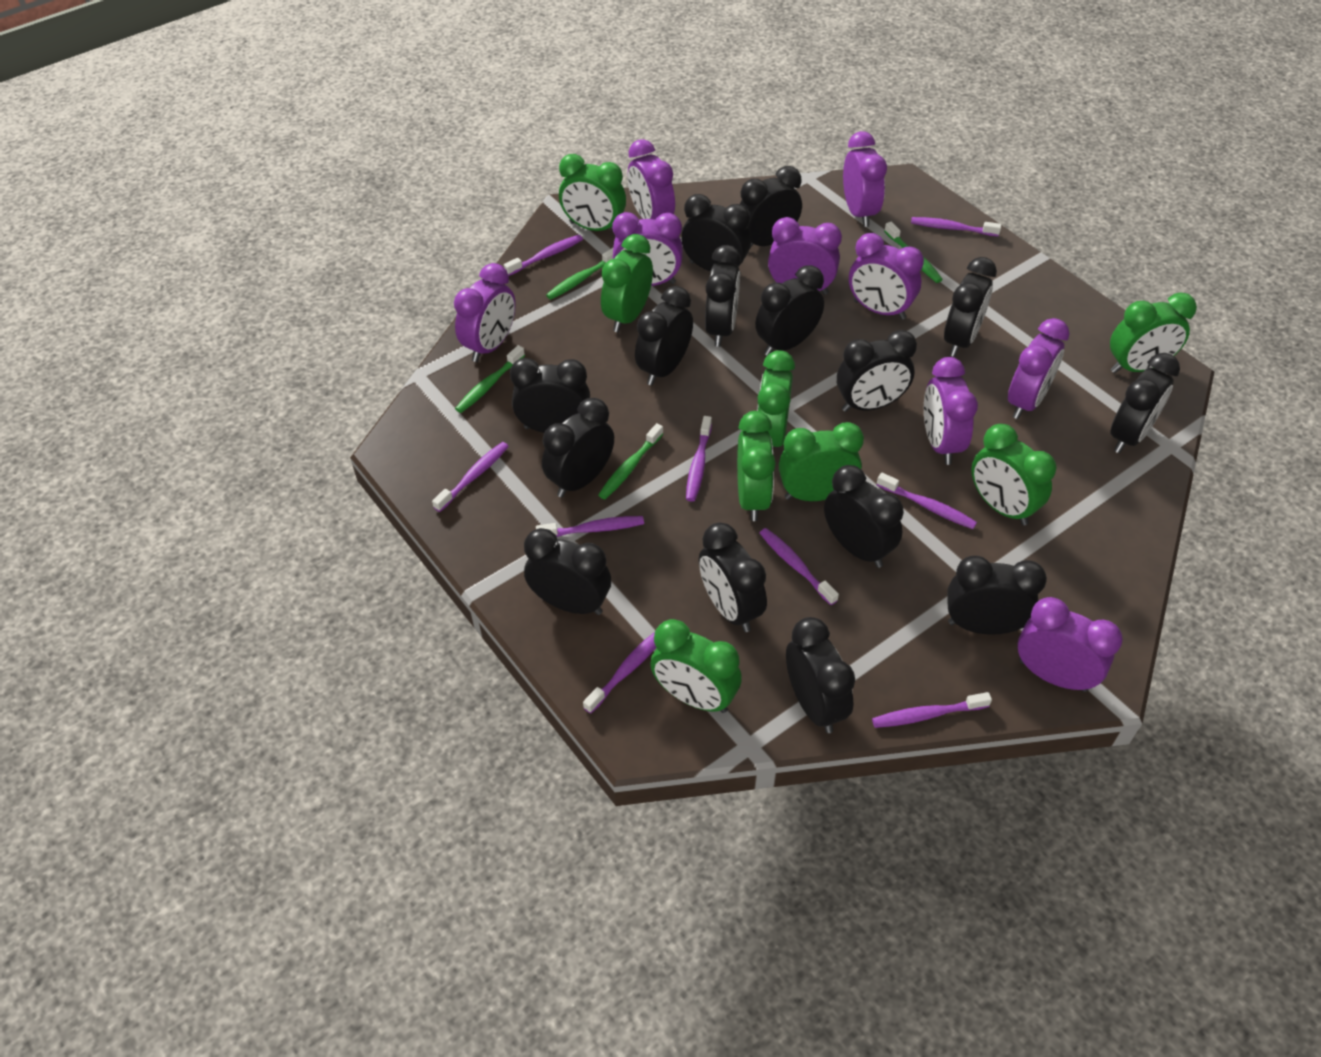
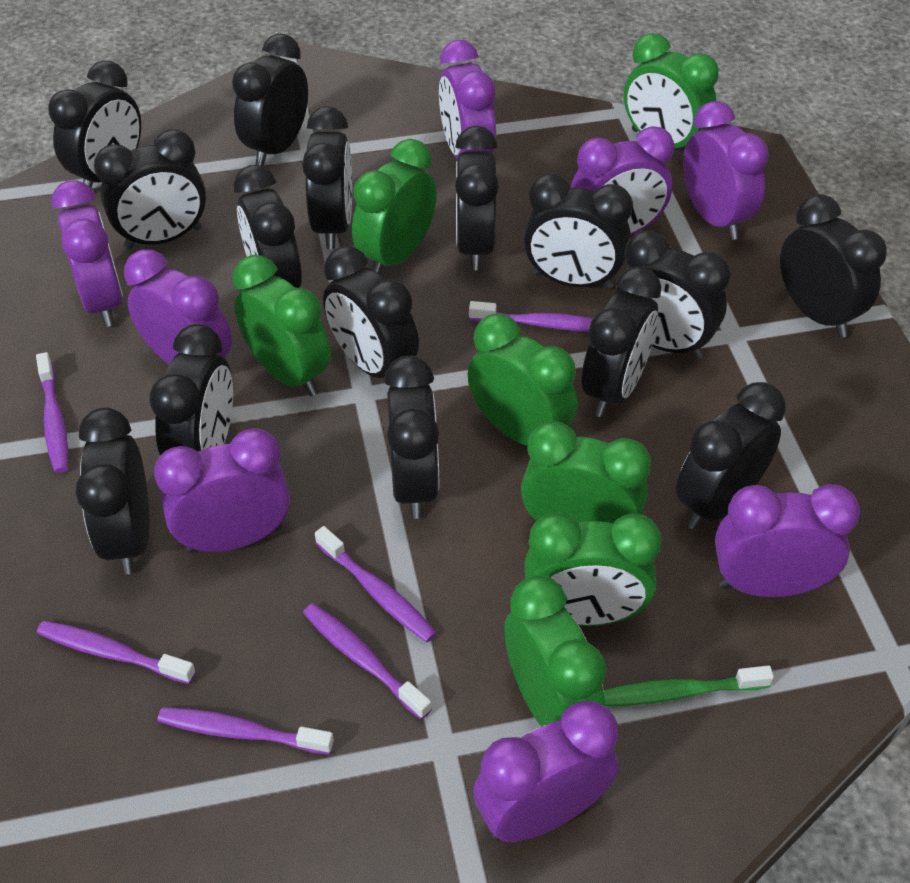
green clock: 8 -> 7
green toothbrush: 4 -> 1
purple clock: 9 -> 8
purple toothbrush: 9 -> 6

